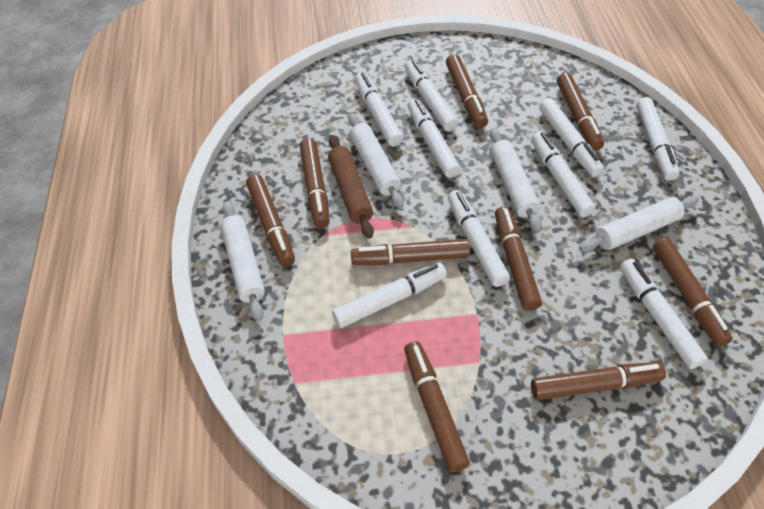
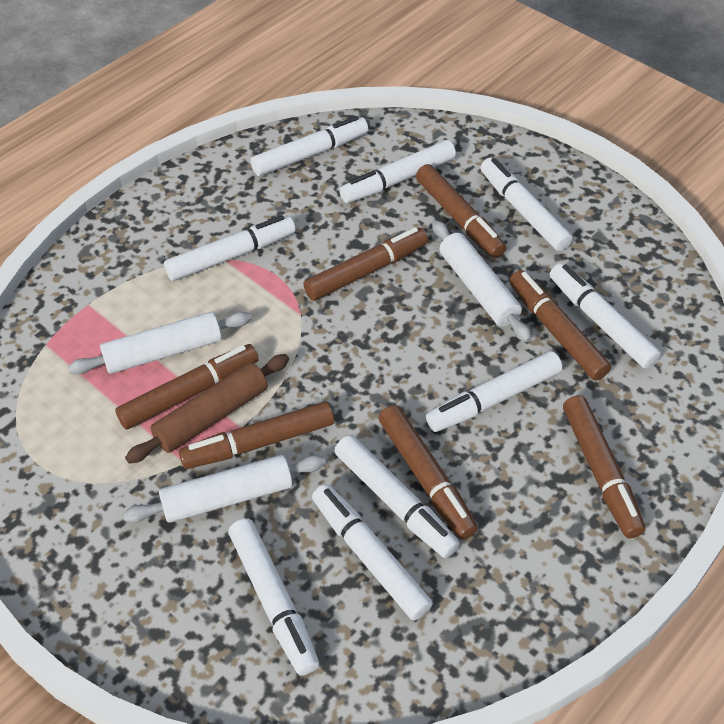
brown marker: 9 -> 7
white rolling pin: 4 -> 3

